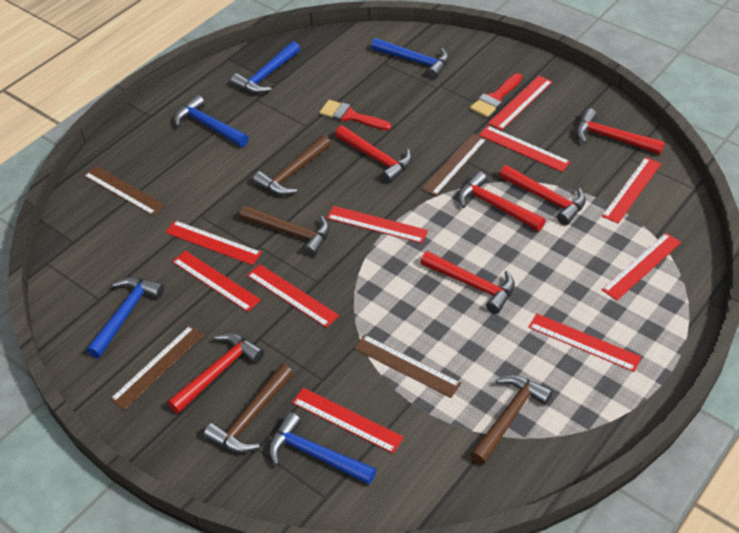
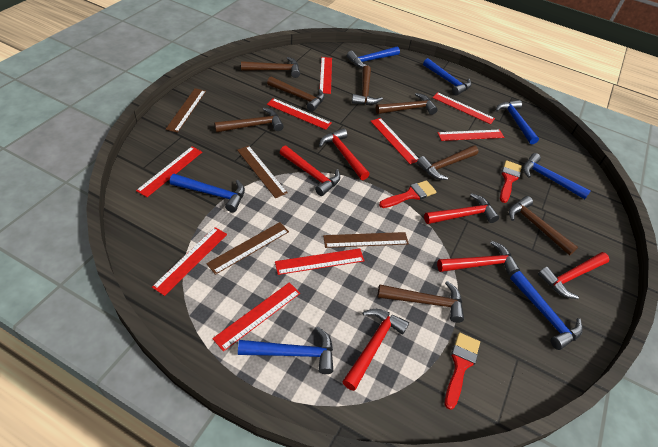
blue hammer: 5 -> 7
brown hammer: 4 -> 8
red brush: 2 -> 3
red ruler: 10 -> 9

